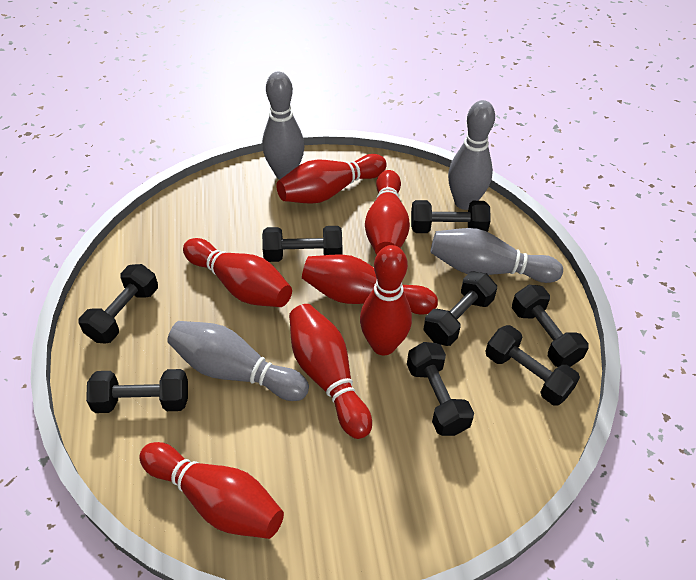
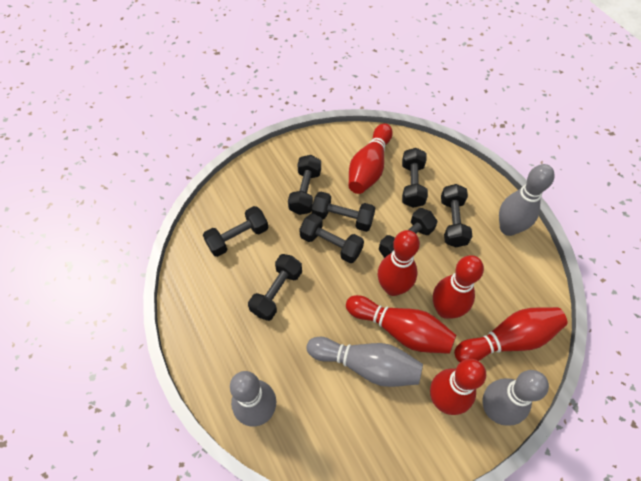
red bowling pin: 7 -> 6

